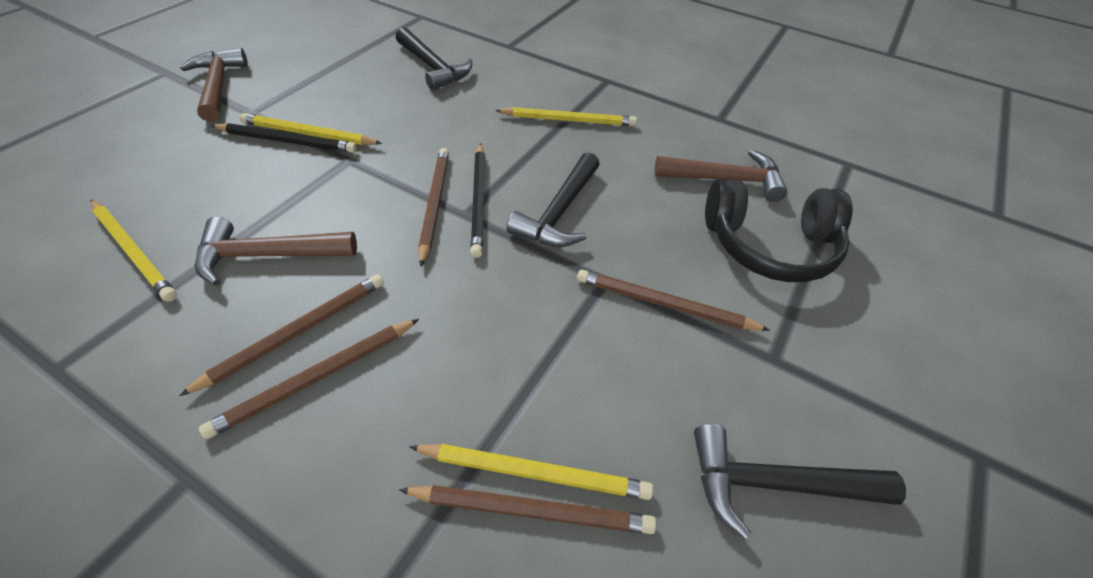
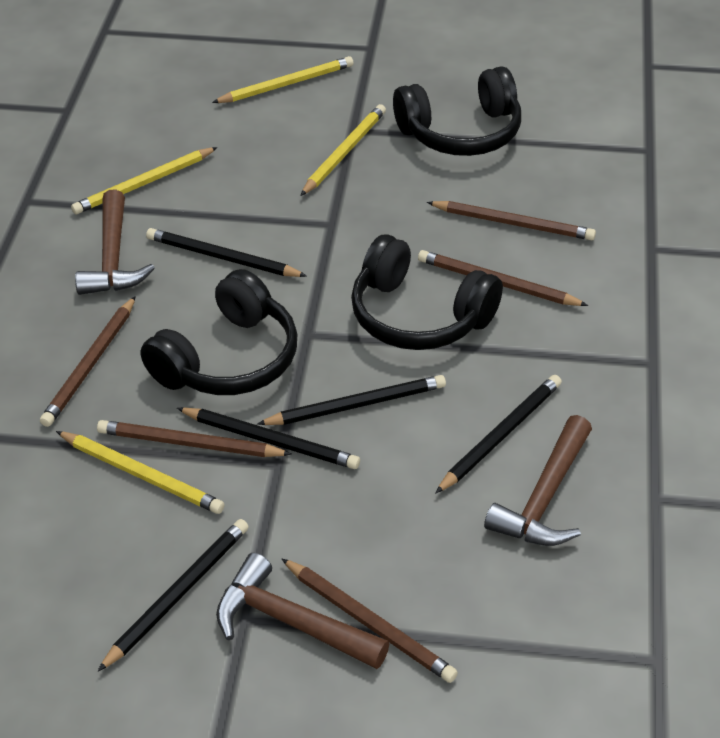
black hammer: 3 -> 0
black headphones: 1 -> 3
black pencil: 2 -> 5

